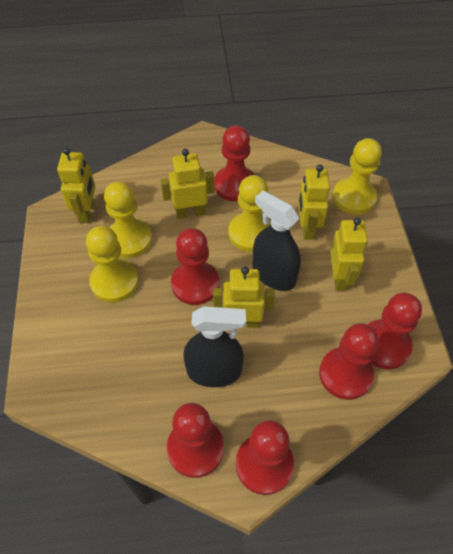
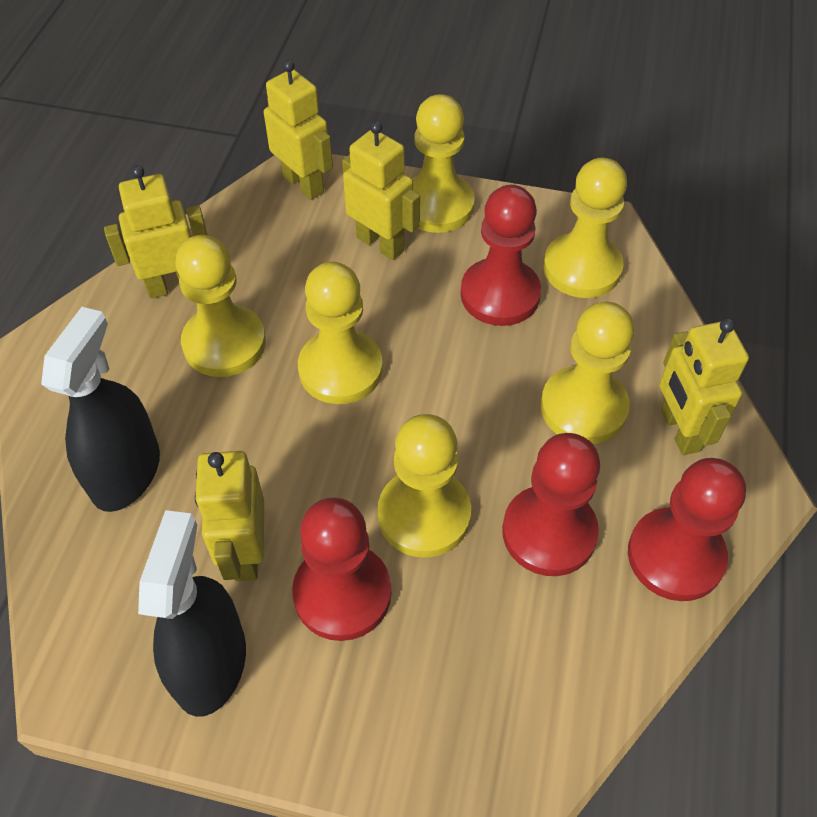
red pawn: 6 -> 4
yellow pawn: 4 -> 6

